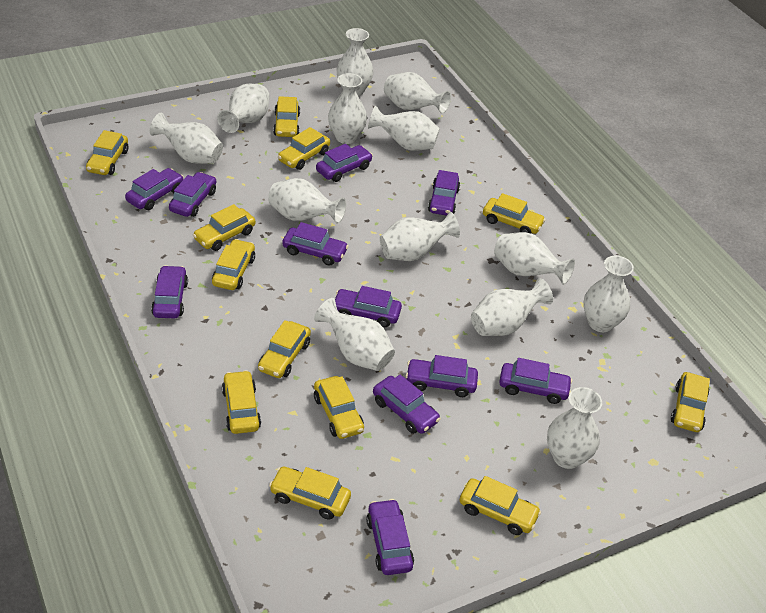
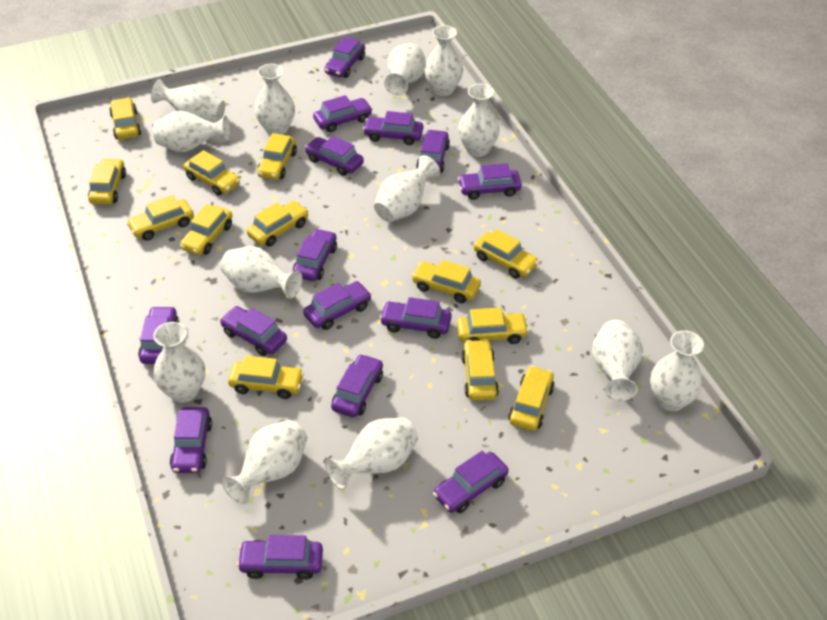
purple car: 11 -> 15
yellow car: 12 -> 13

